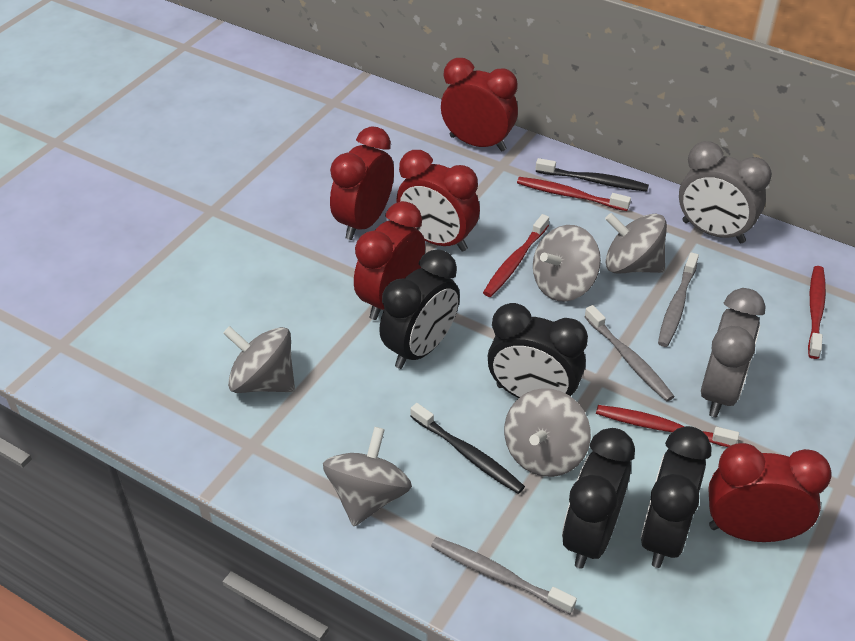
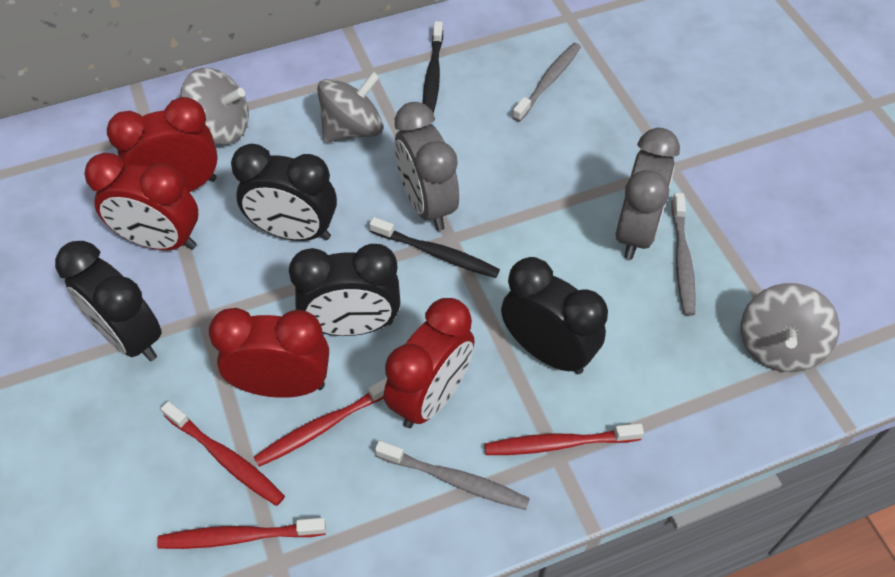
grey spinning top: 5 -> 3
red clock: 5 -> 4

